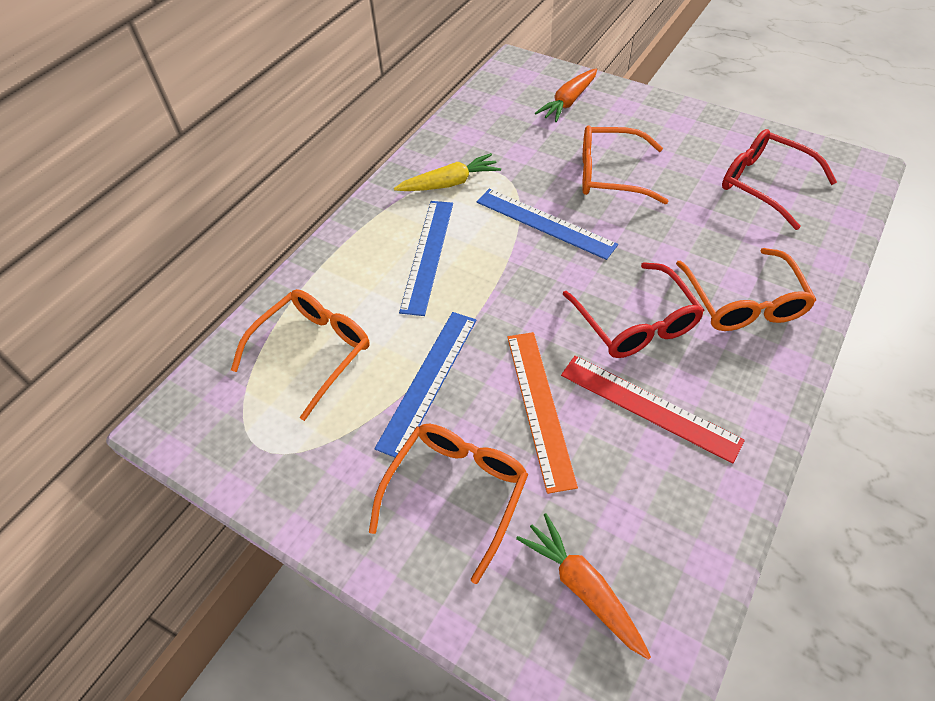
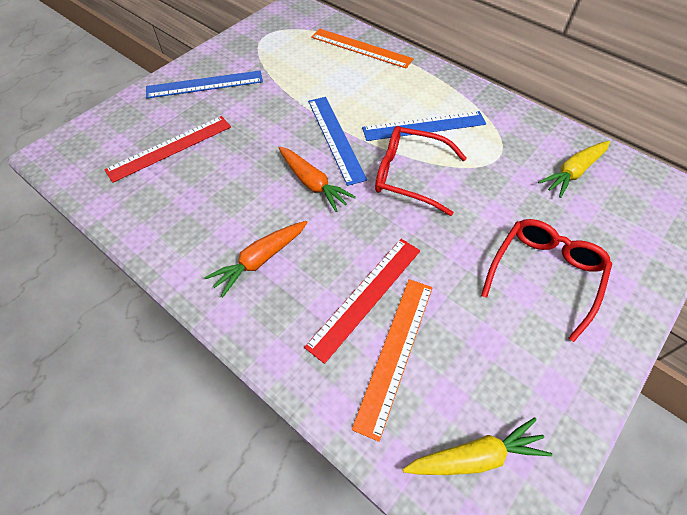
orange glasses: 4 -> 0
orange ruler: 1 -> 2
red ruler: 1 -> 2
yellow carrot: 1 -> 2

